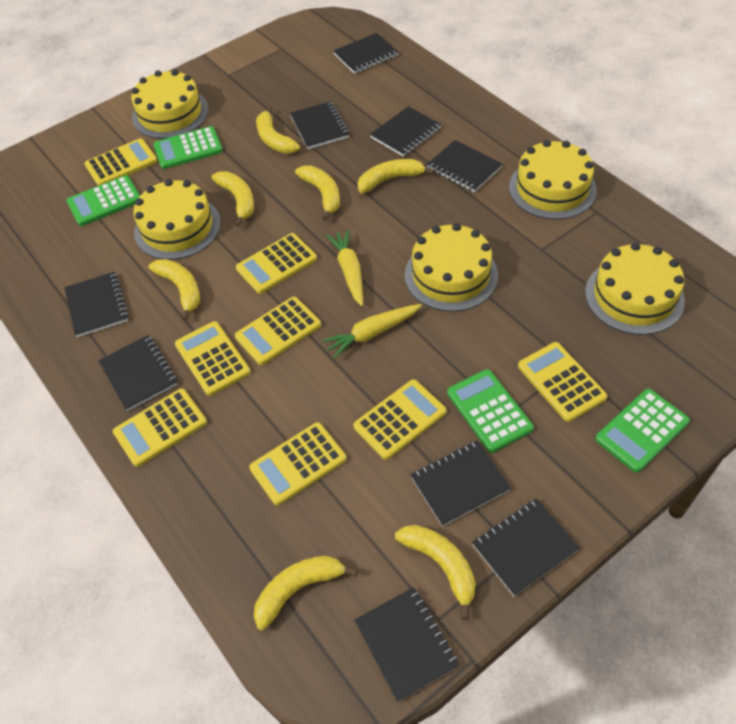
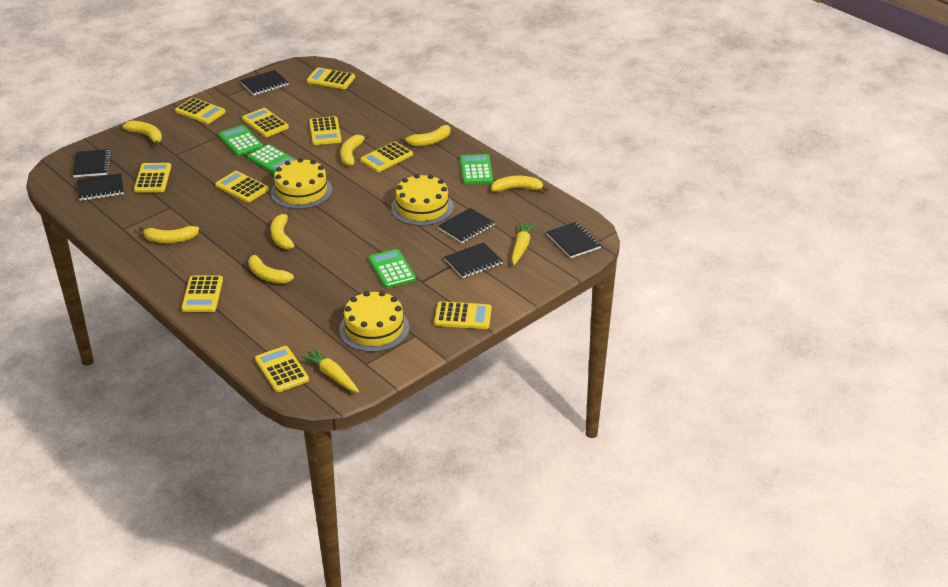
black notebook: 9 -> 6
yellow cake: 5 -> 3
yellow calculator: 8 -> 10

